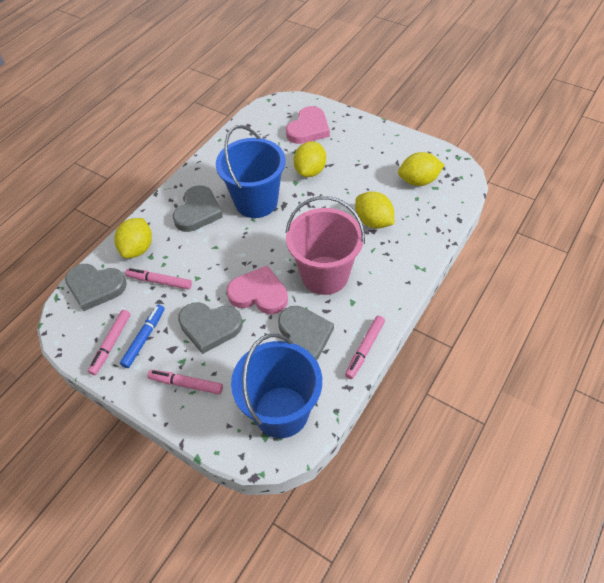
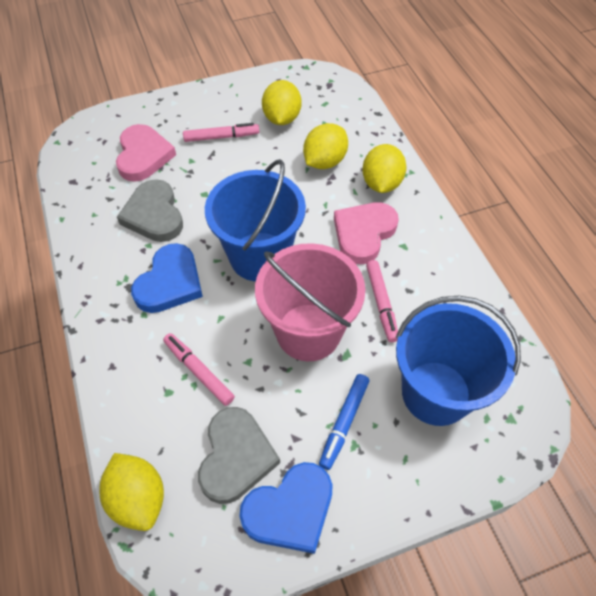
blue heart: 0 -> 2
grey heart: 4 -> 2
pink marker: 4 -> 3

